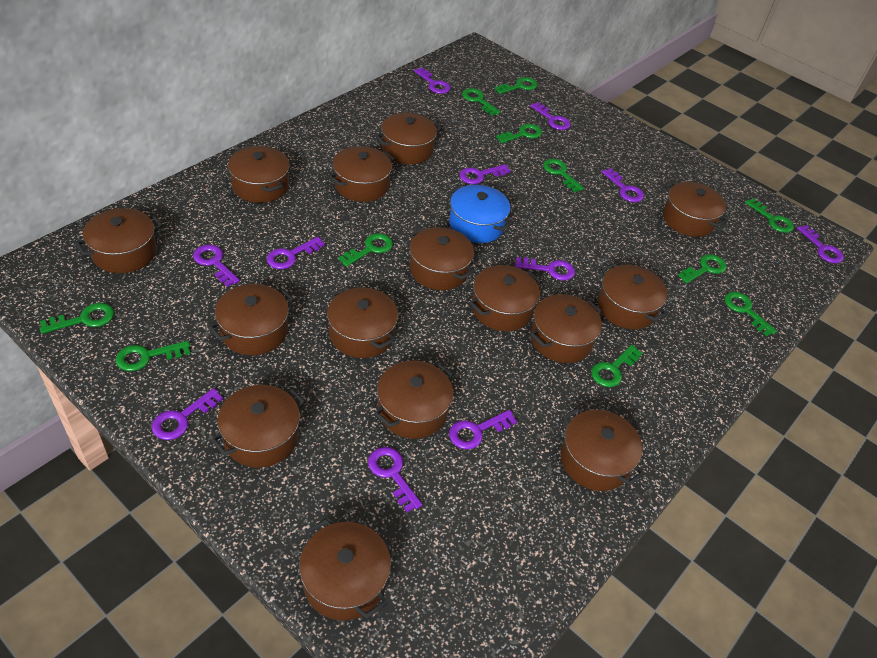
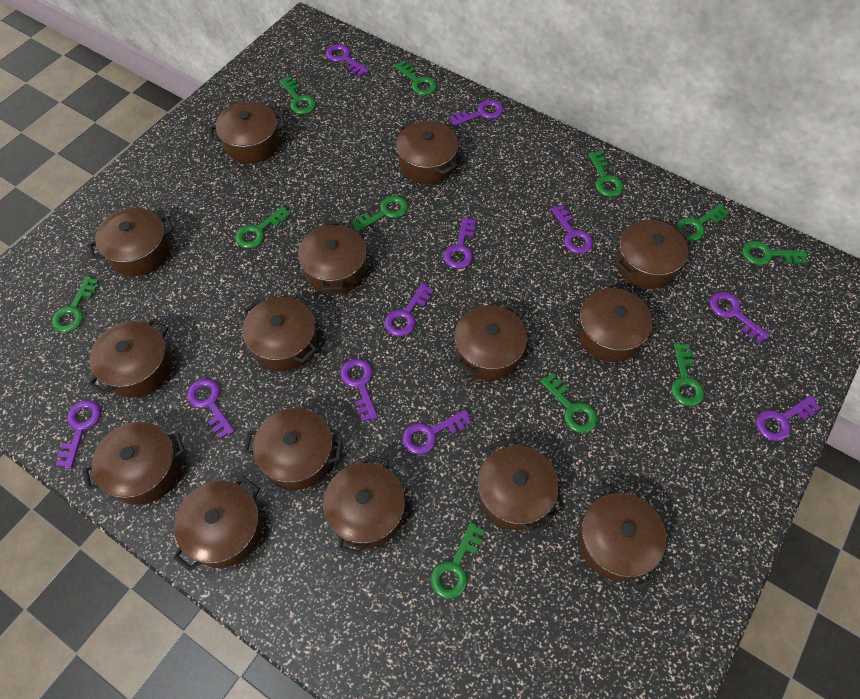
blue pot: 1 -> 0

